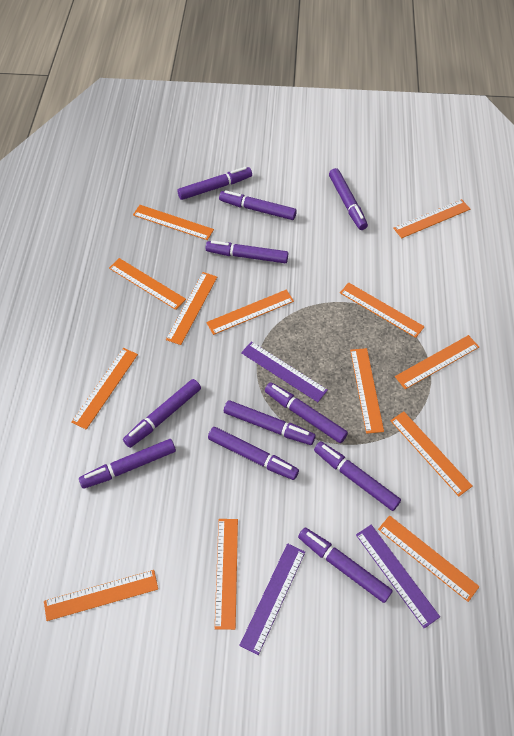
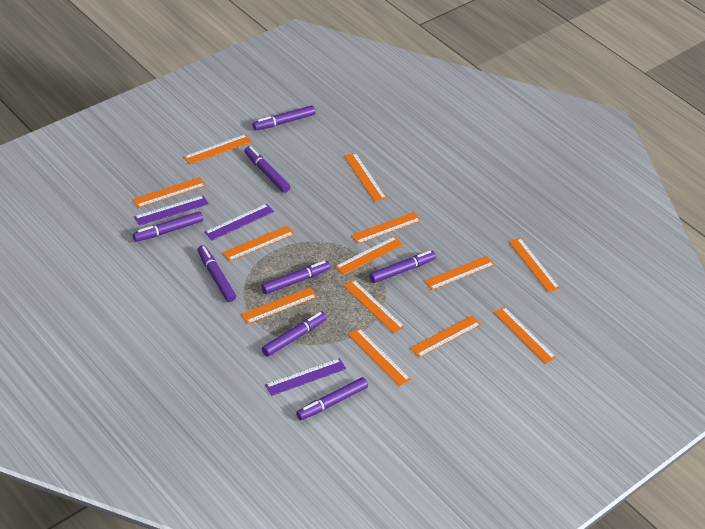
purple marker: 11 -> 8

